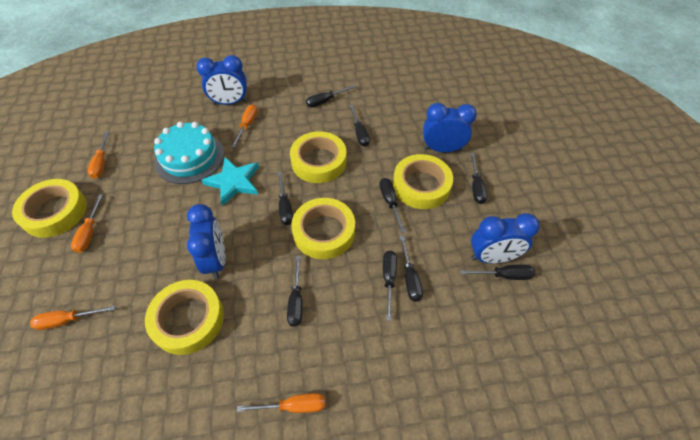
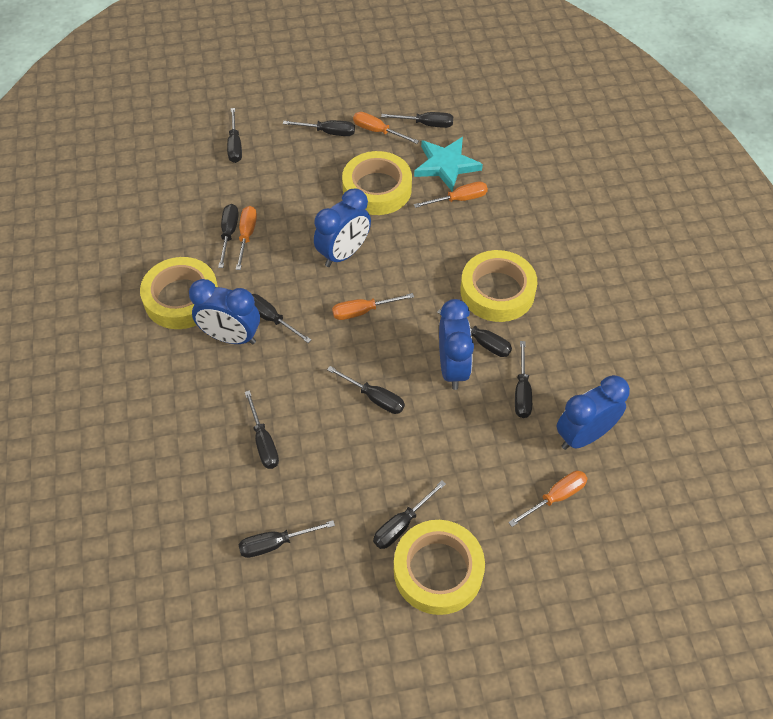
black screwdriver: 9 -> 11
turquoise cake: 1 -> 0
yellow tape: 5 -> 4

